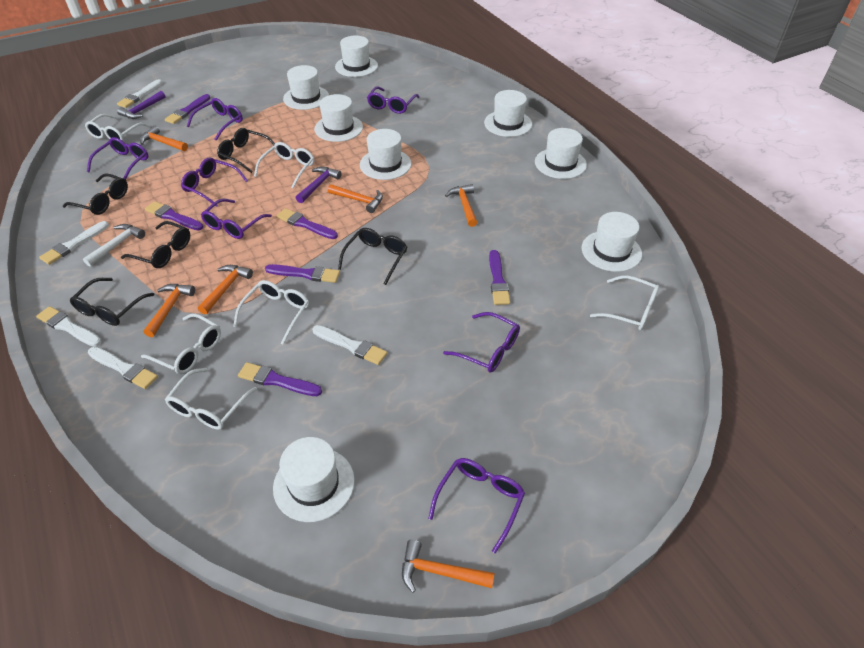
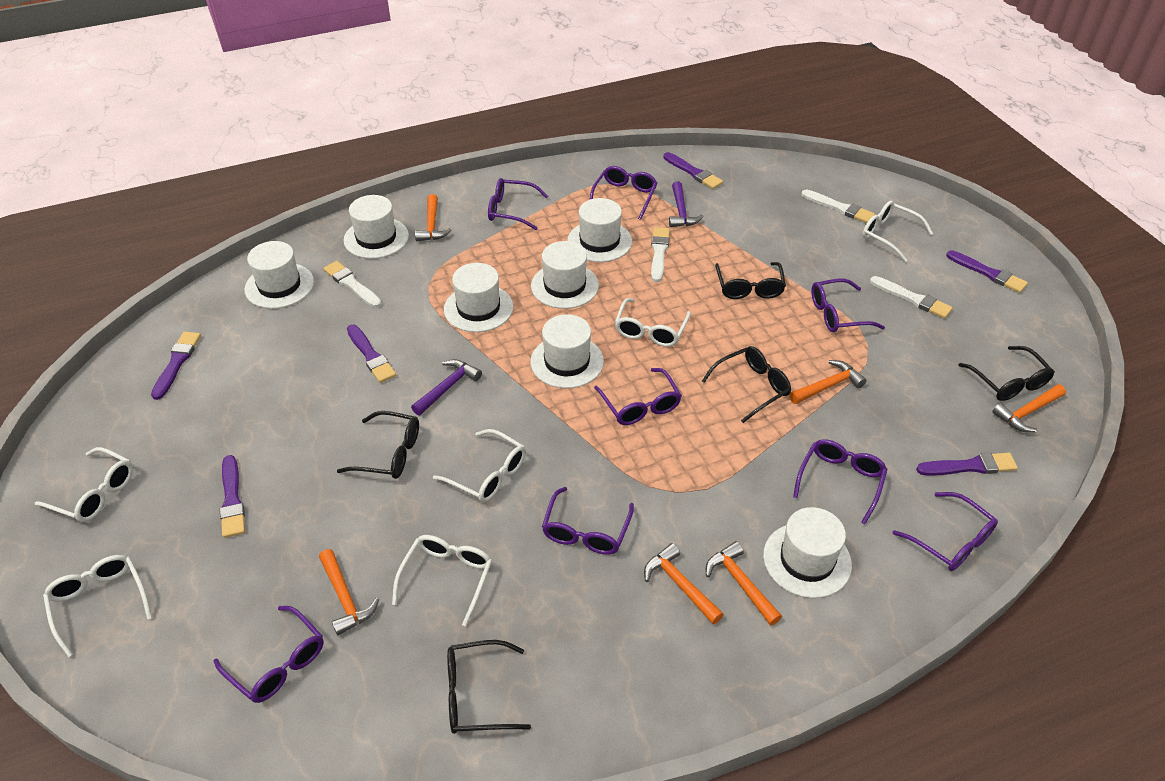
purple glasses: 7 -> 8
white brush: 5 -> 4
white hammer: 1 -> 0
white hat: 8 -> 7

